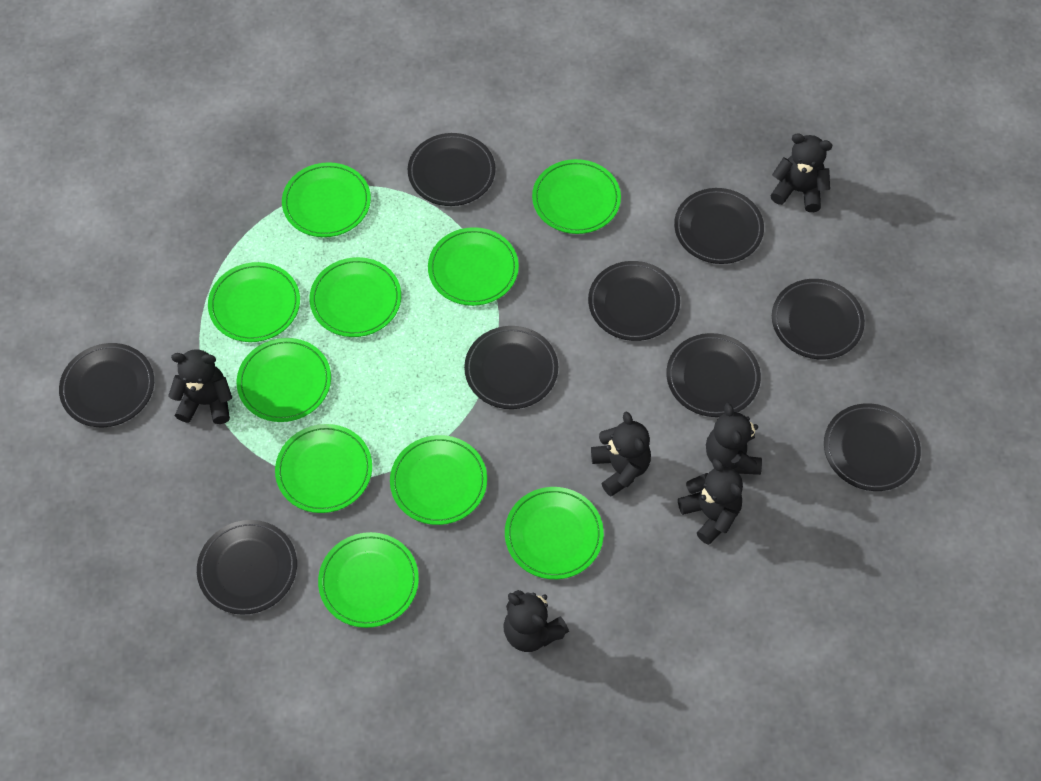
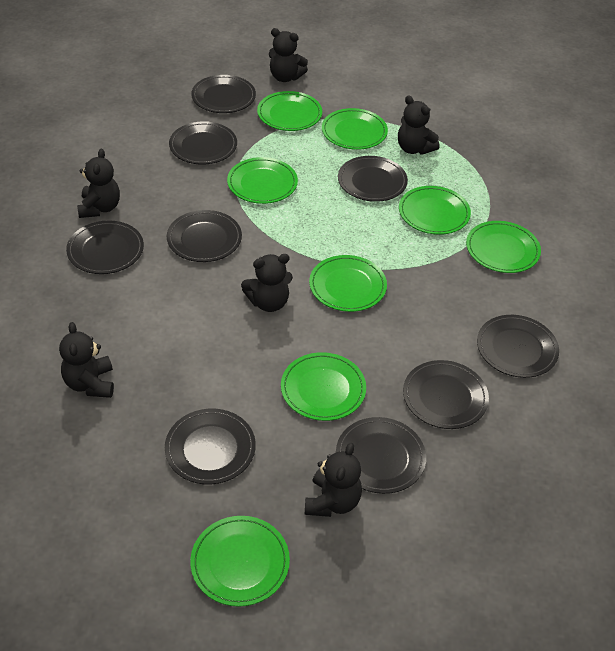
green plate: 10 -> 8

